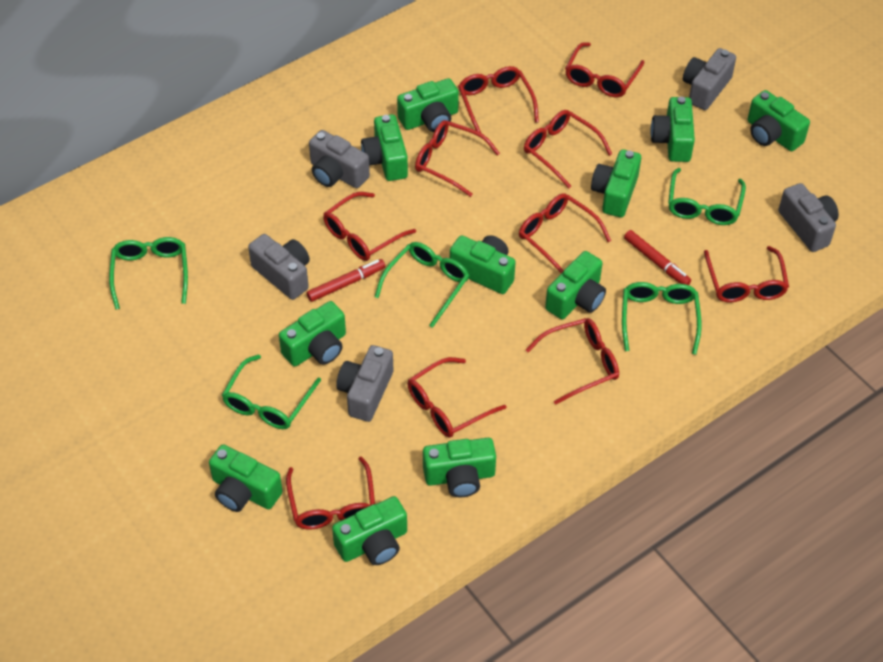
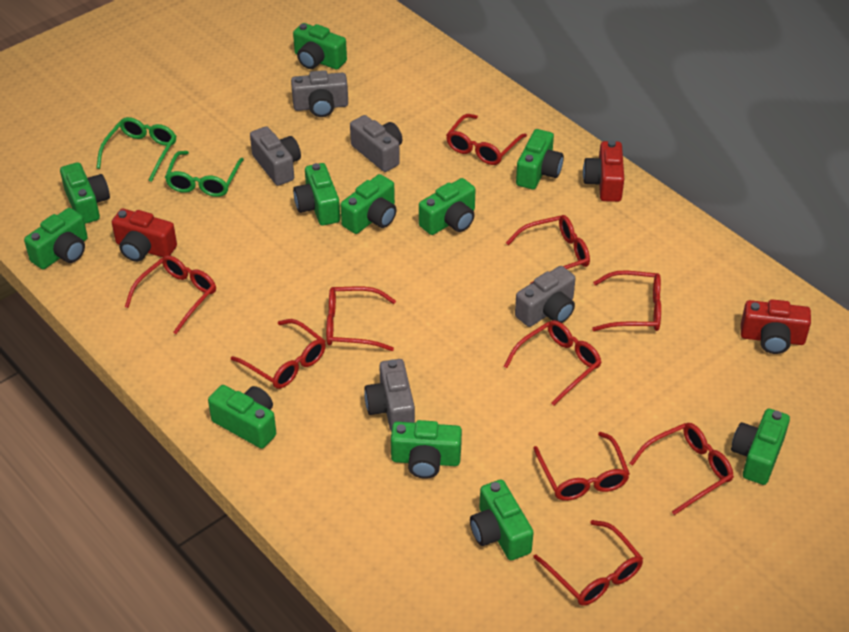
green glasses: 5 -> 2
red camera: 0 -> 3
red marker: 2 -> 0

